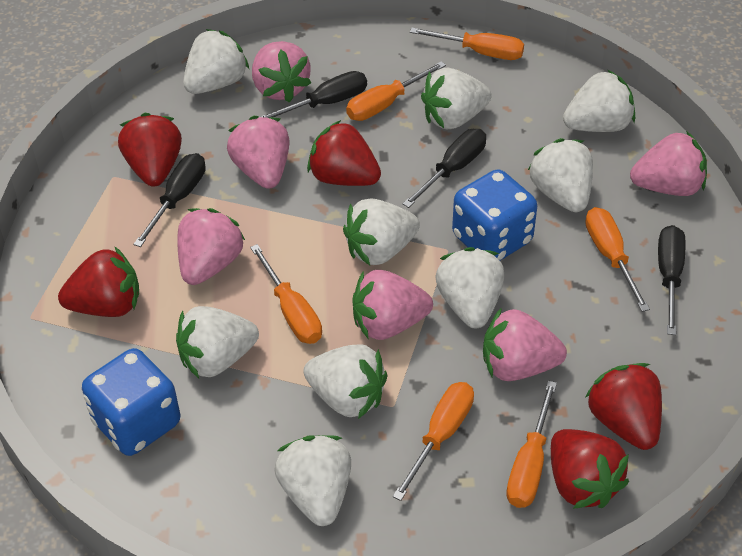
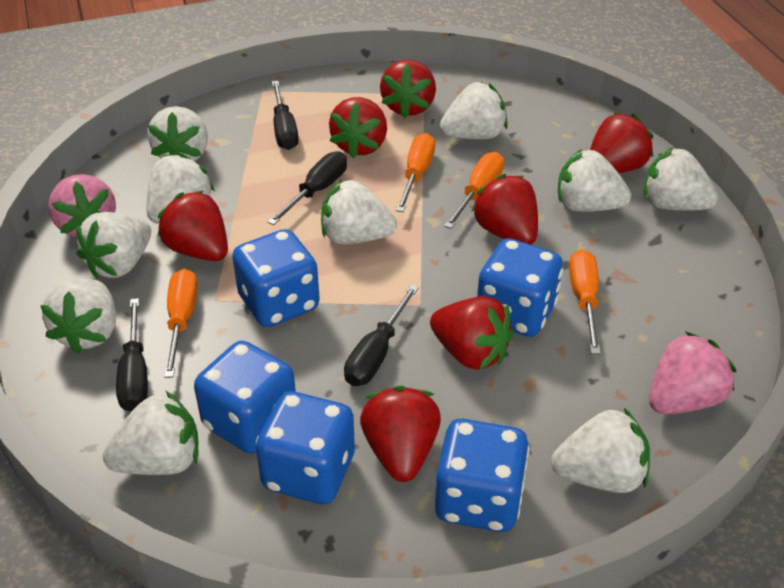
blue dice: 2 -> 5
orange screwdriver: 6 -> 4
pink strawberry: 6 -> 2
red strawberry: 5 -> 7
white strawberry: 9 -> 10

